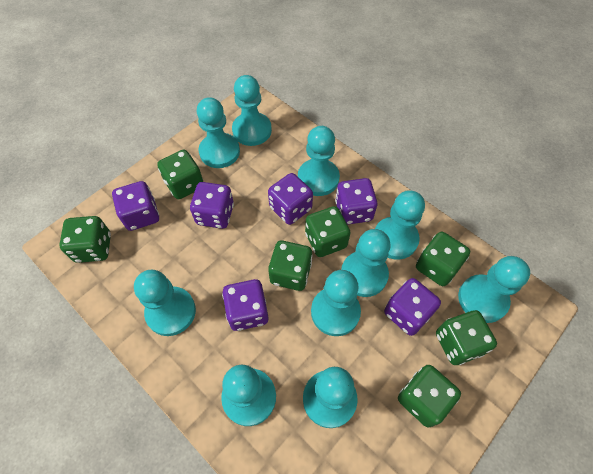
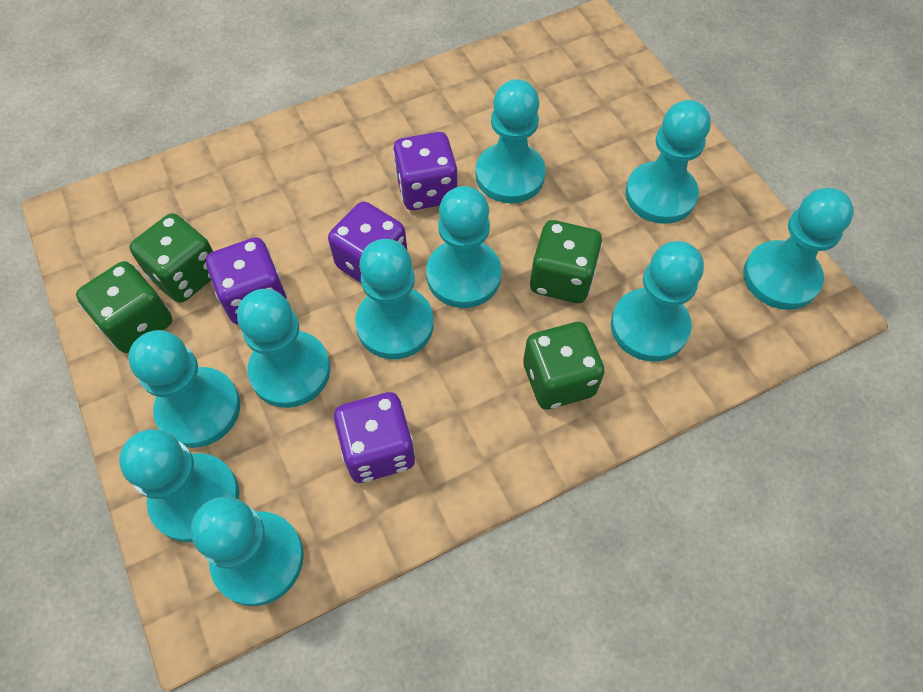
green dice: 7 -> 4
purple dice: 6 -> 4

